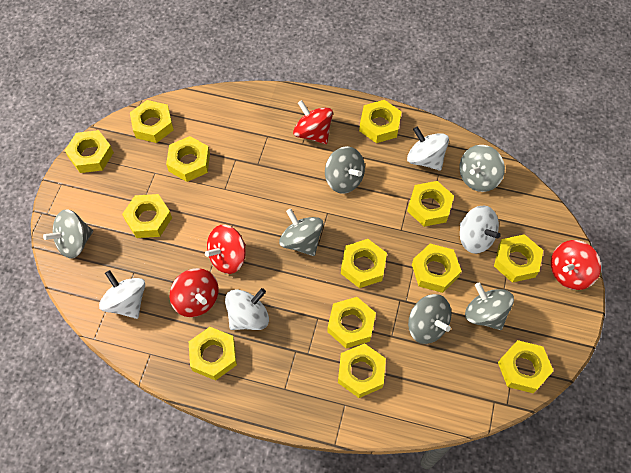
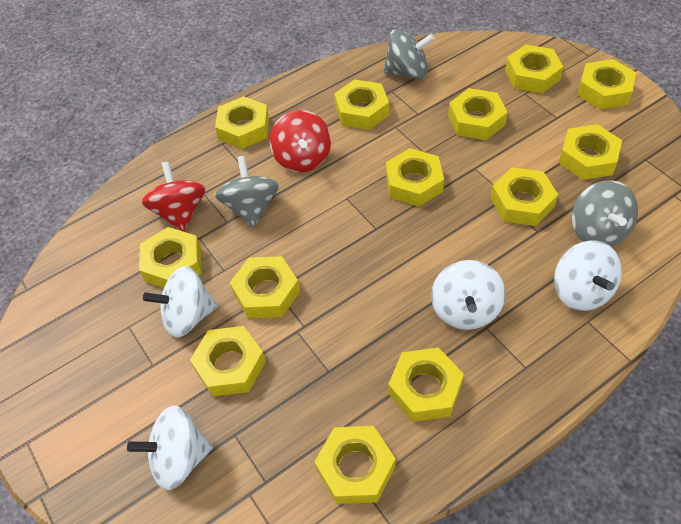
grey spinning top: 6 -> 3
red spinning top: 4 -> 2

